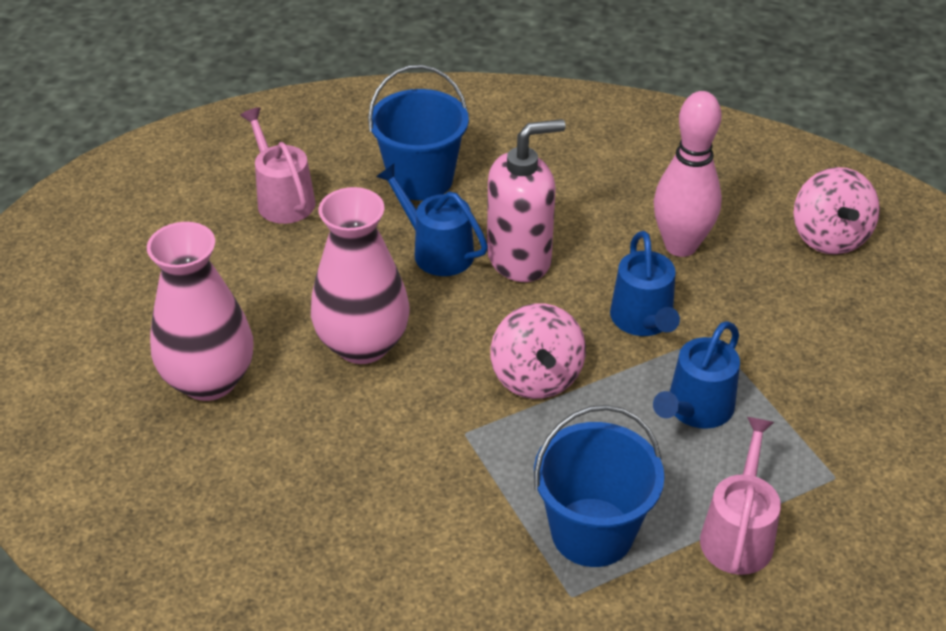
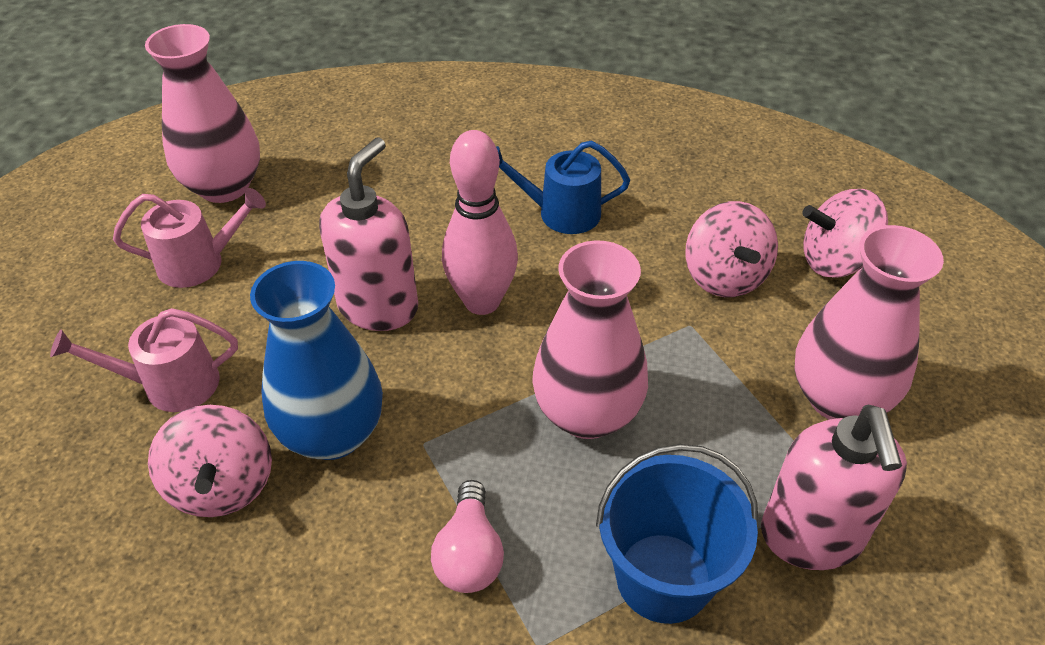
blue bucket: 2 -> 1
blue vase: 0 -> 1
blue watering can: 3 -> 1
pink light bulb: 0 -> 1
pink soap dispenser: 1 -> 2
pink spinning top: 2 -> 3
pink vase: 2 -> 3

